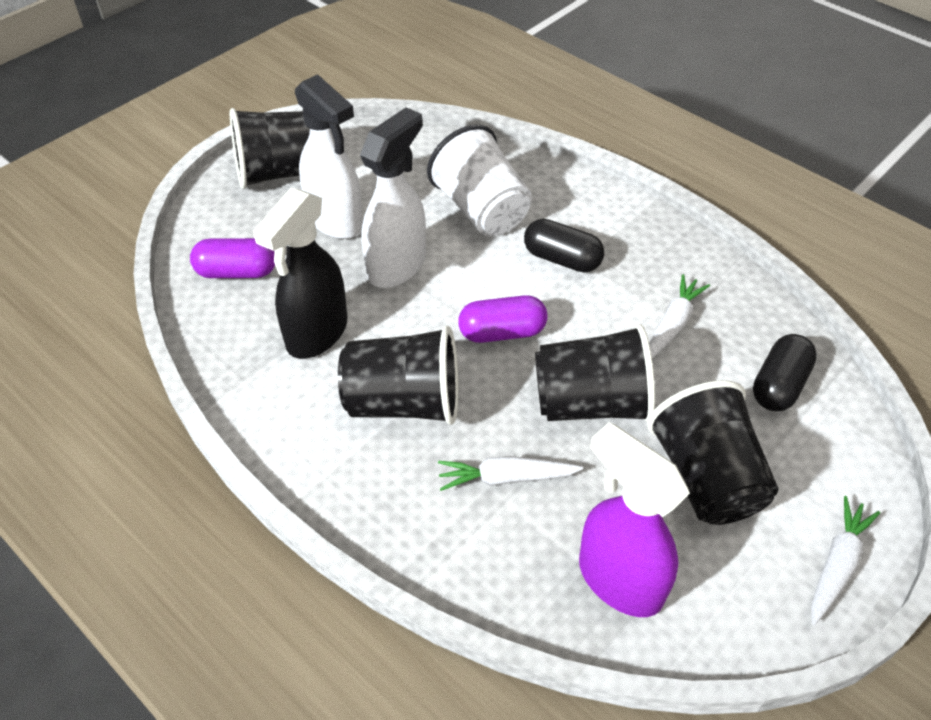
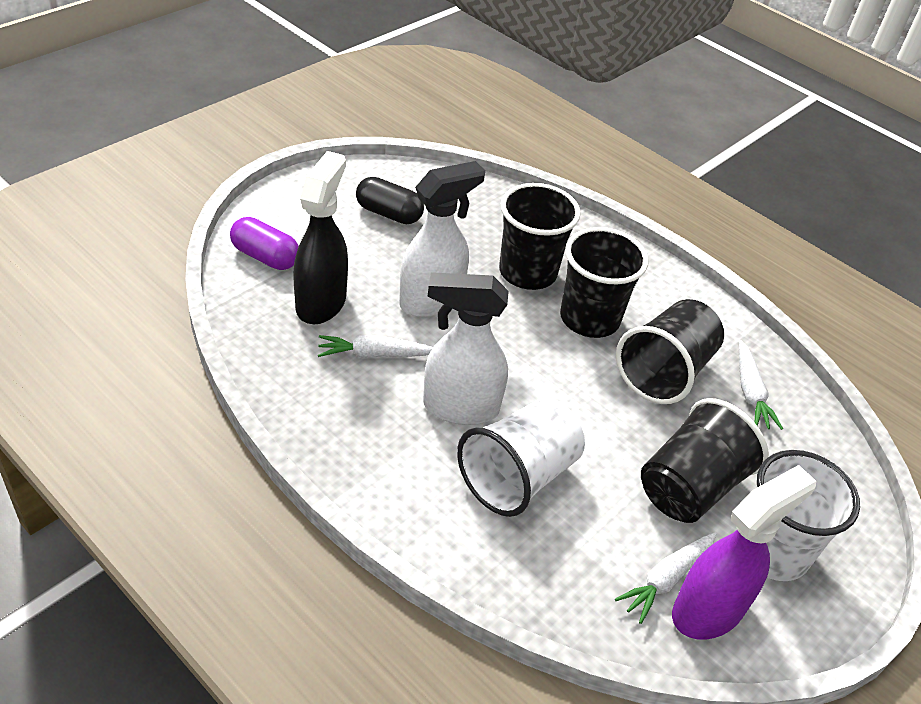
black capsule: 2 -> 1
purple capsule: 2 -> 1
white cup: 1 -> 2

